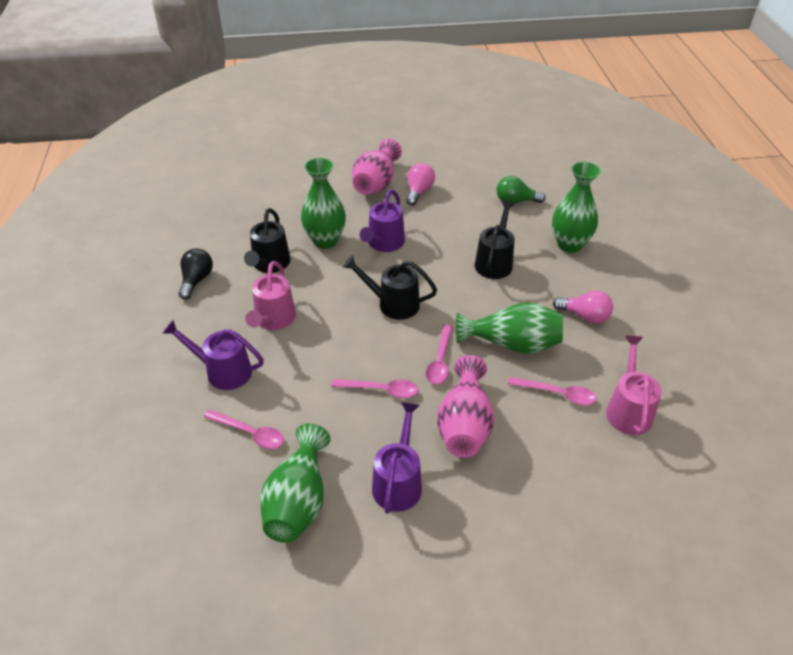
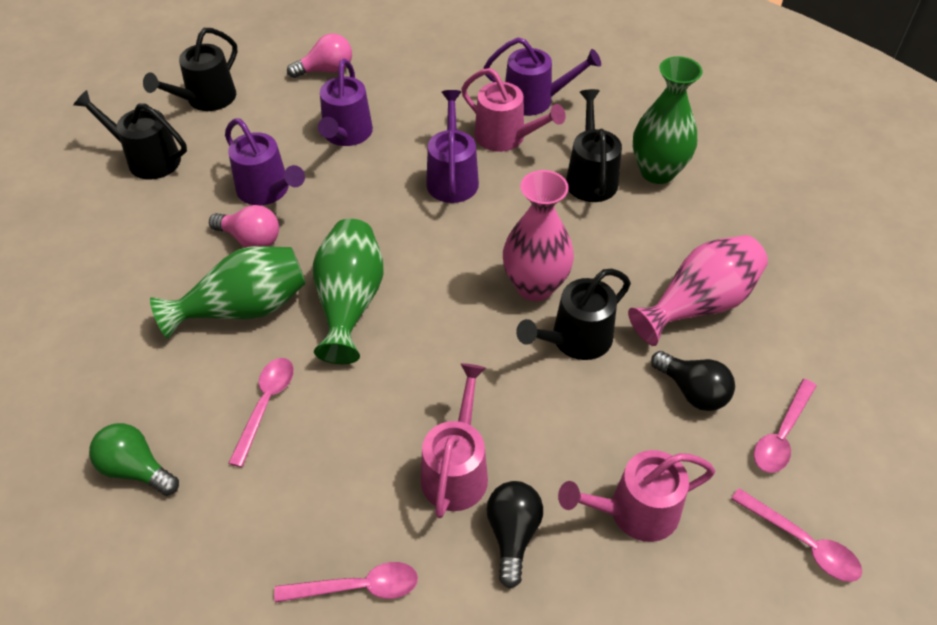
black light bulb: 1 -> 2
black watering can: 3 -> 4
green vase: 4 -> 3
pink watering can: 2 -> 3
purple watering can: 3 -> 4

